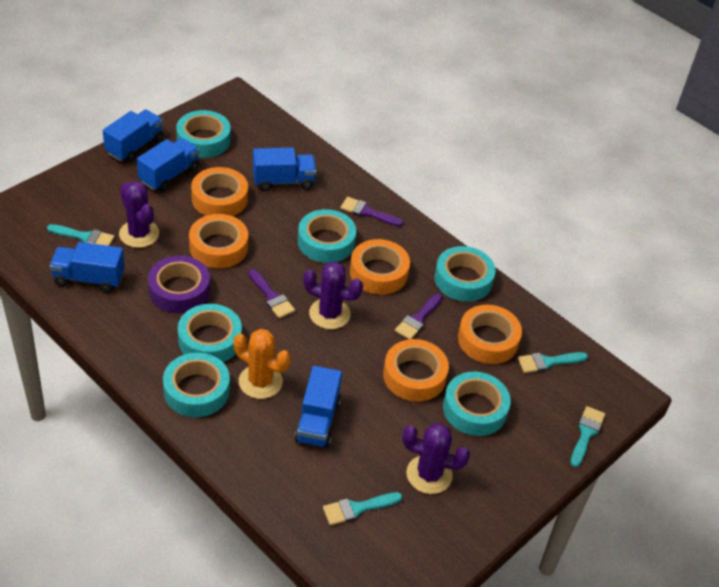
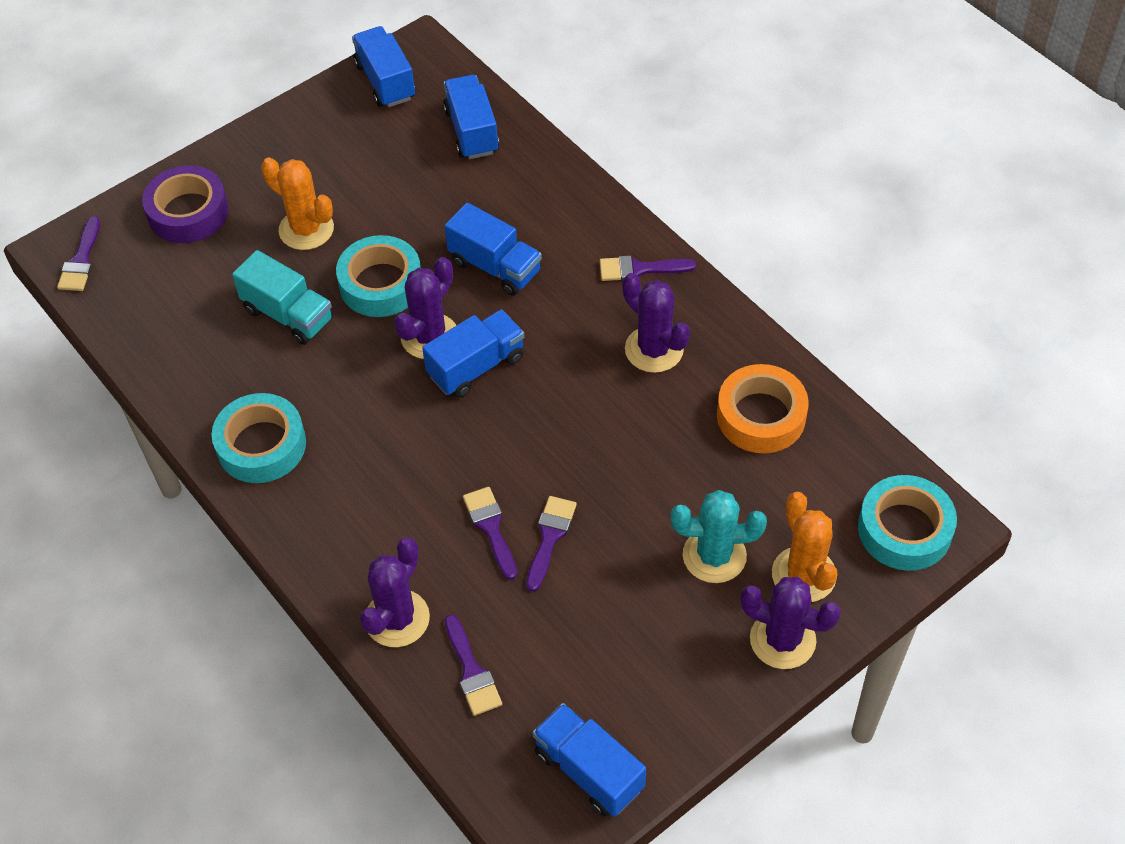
orange cactus: 1 -> 2
orange tape: 5 -> 1
purple brush: 3 -> 5
purple cactus: 3 -> 4
turquoise brush: 4 -> 0
turquoise cactus: 0 -> 1
turquoise tape: 6 -> 3
turquoise truck: 0 -> 1

